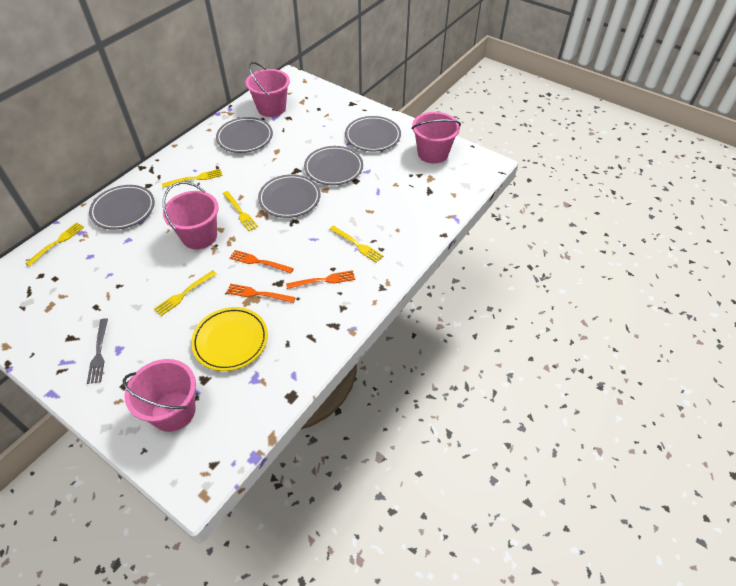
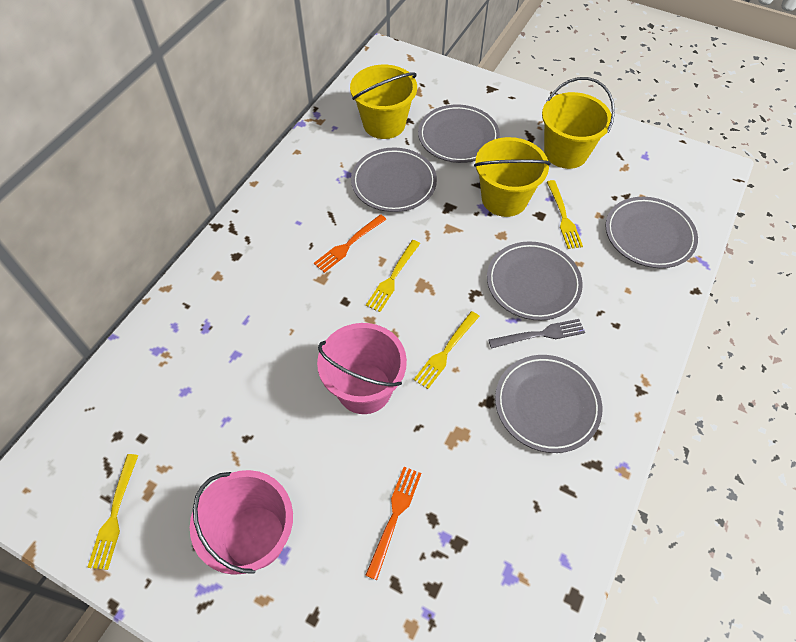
orange fork: 3 -> 2
pink bucket: 4 -> 2
yellow bucket: 0 -> 3
yellow fork: 5 -> 4
yellow plate: 1 -> 0

